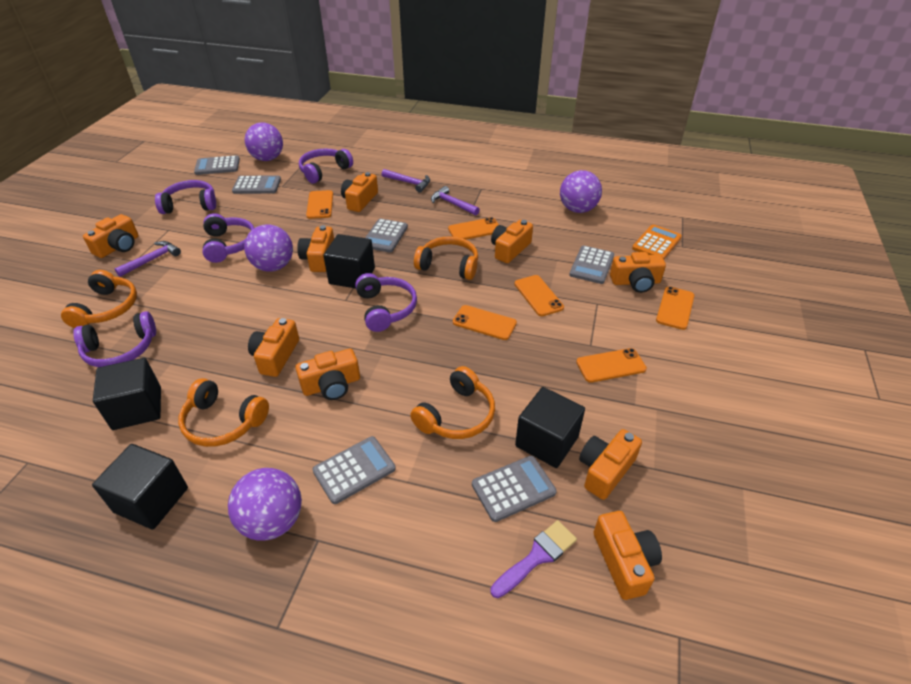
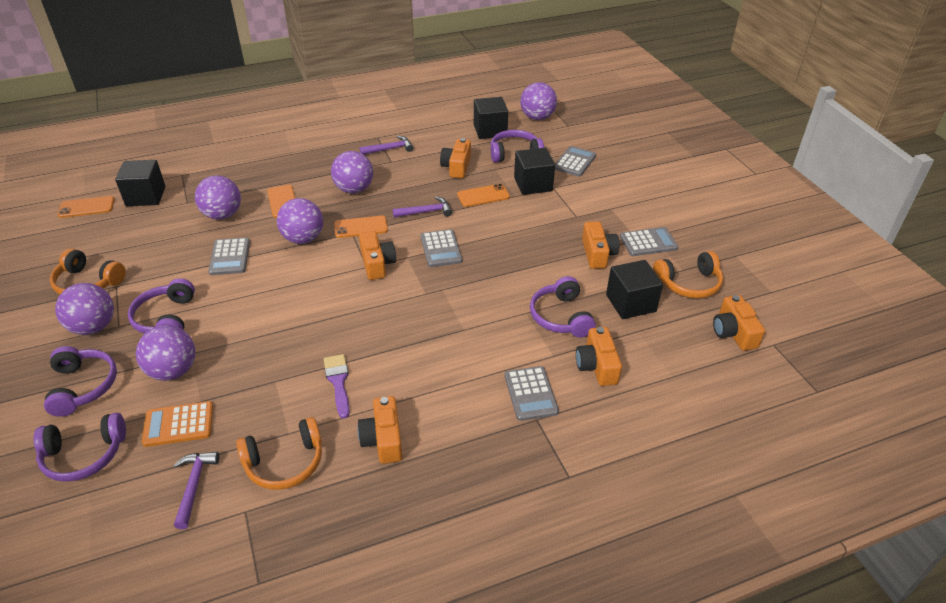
grey calculator: 6 -> 5
orange camera: 9 -> 6
orange headphones: 4 -> 3
orange phone: 6 -> 4
purple ball: 4 -> 6

